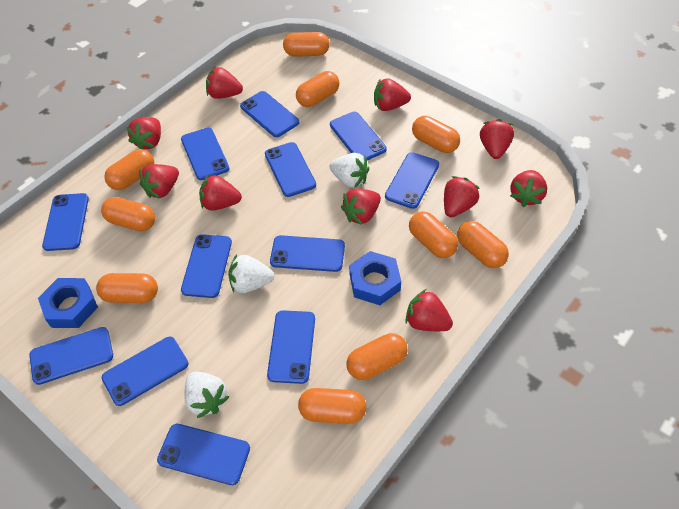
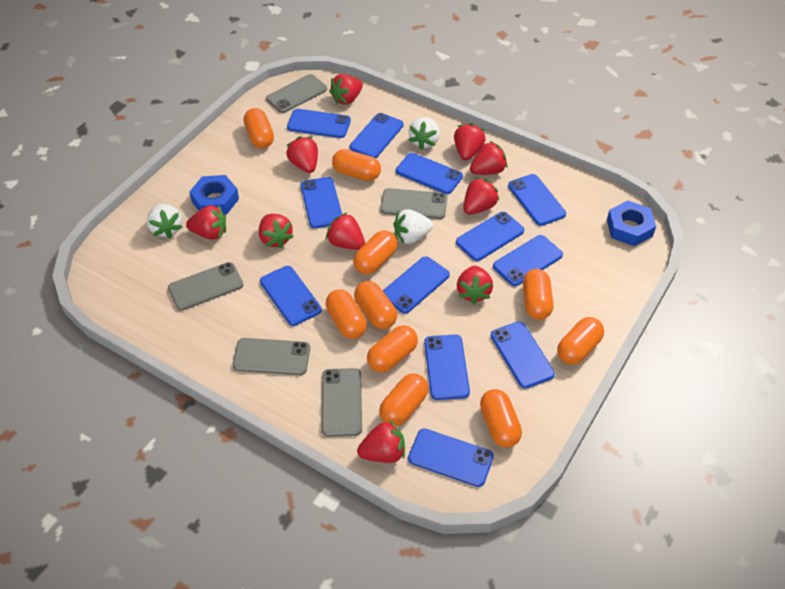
grey phone: 0 -> 5

